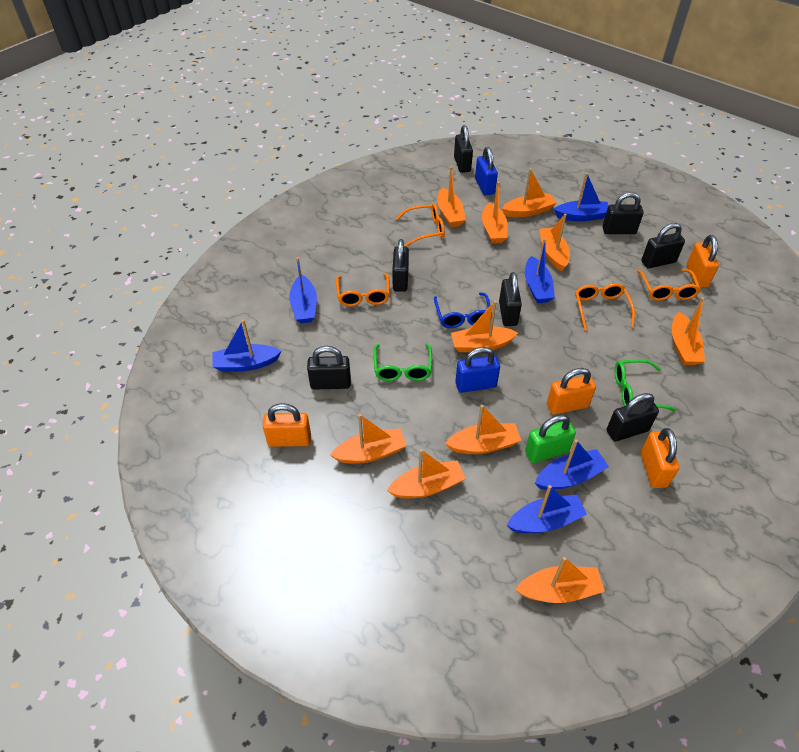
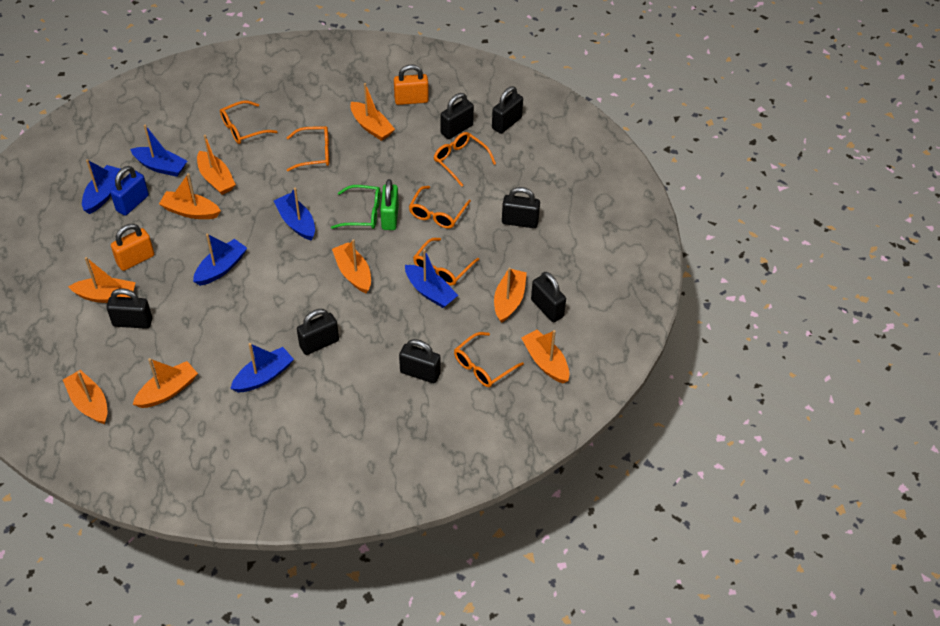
blue glasses: 1 -> 0
blue padlock: 2 -> 1
green glasses: 2 -> 1
orange boat: 10 -> 9
orange glasses: 4 -> 6
orange padlock: 4 -> 2

